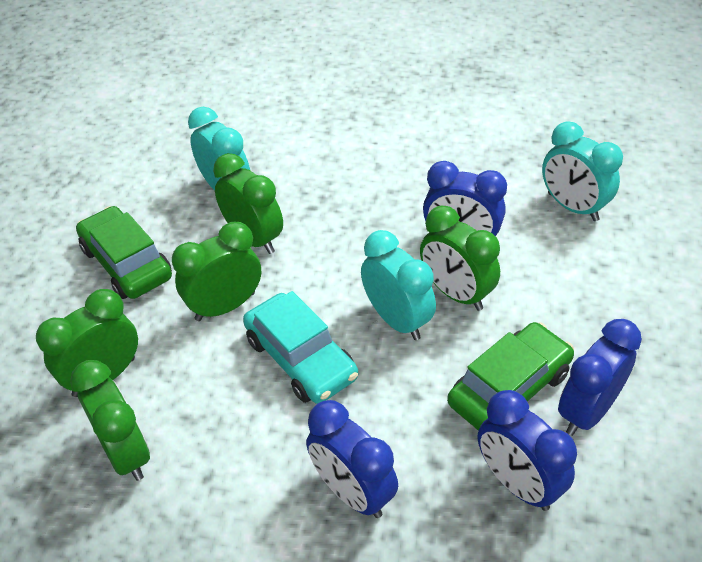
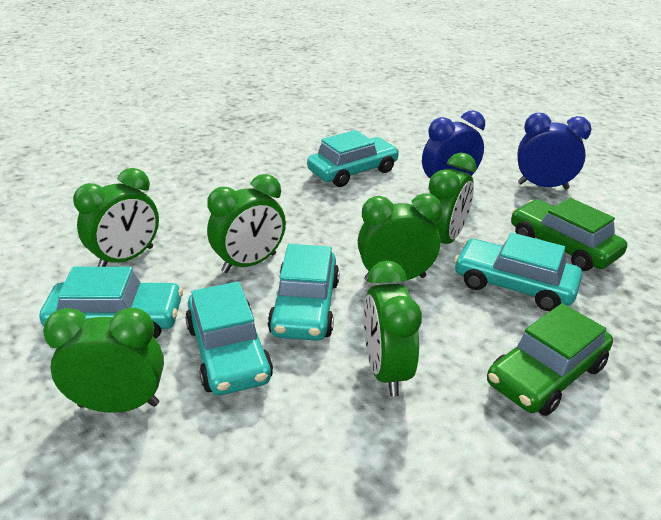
blue clock: 4 -> 2
green clock: 5 -> 6
turquoise car: 1 -> 5
turquoise clock: 3 -> 0

